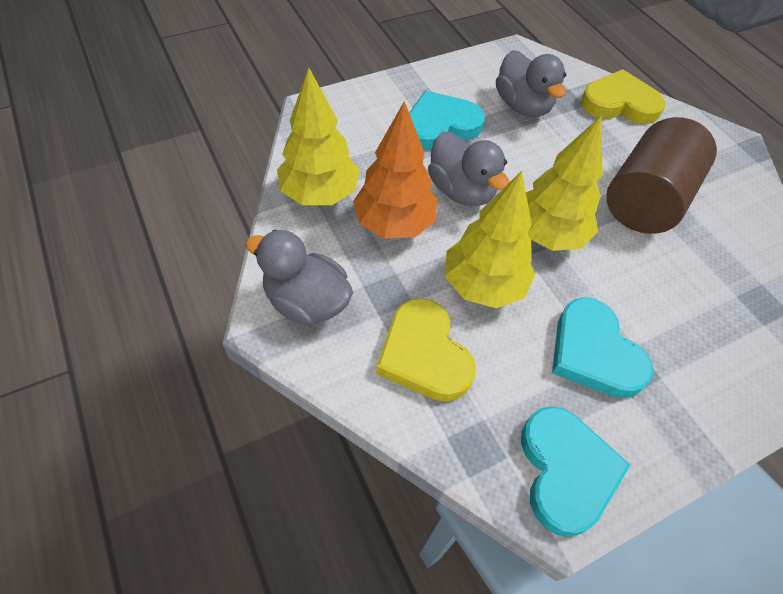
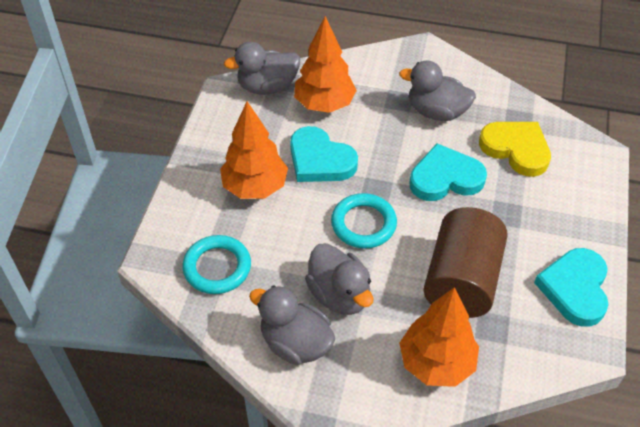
grey duck: 3 -> 4
orange tree: 1 -> 3
turquoise ring: 0 -> 2
yellow heart: 2 -> 1
yellow tree: 3 -> 0

